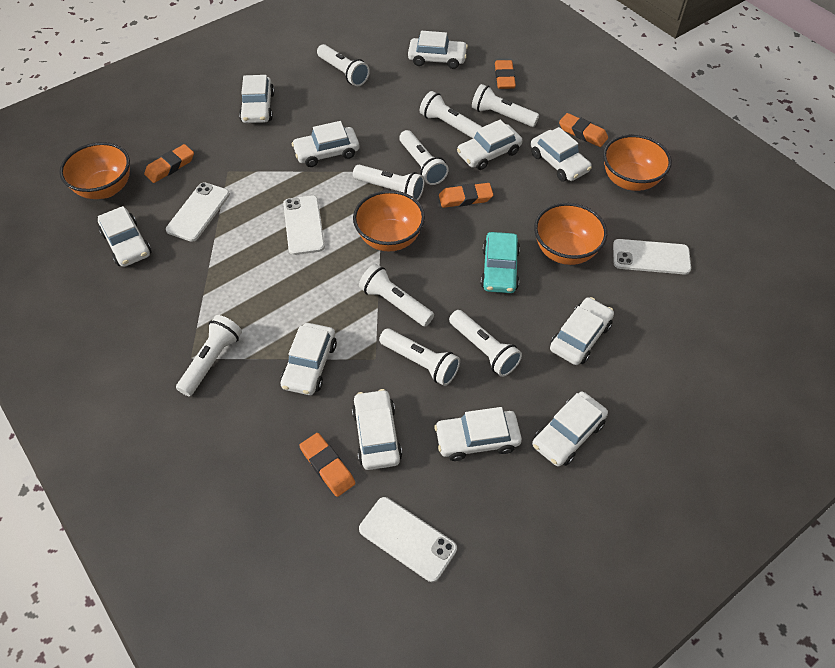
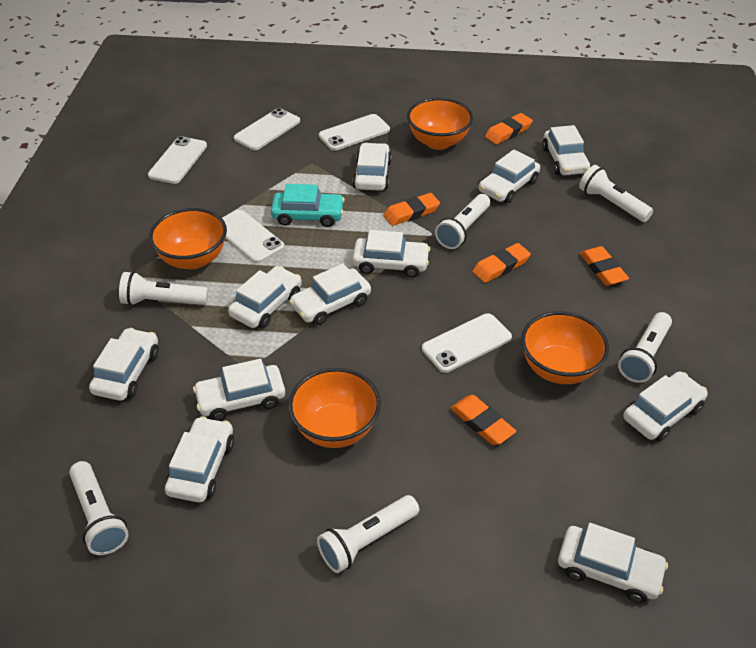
white flashlight: 9 -> 6
white phone: 4 -> 5

